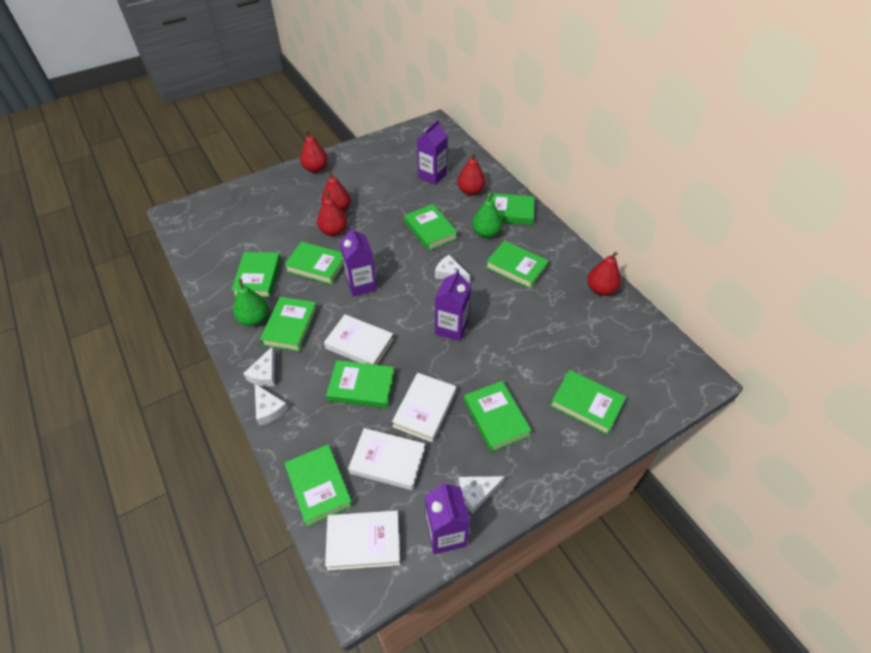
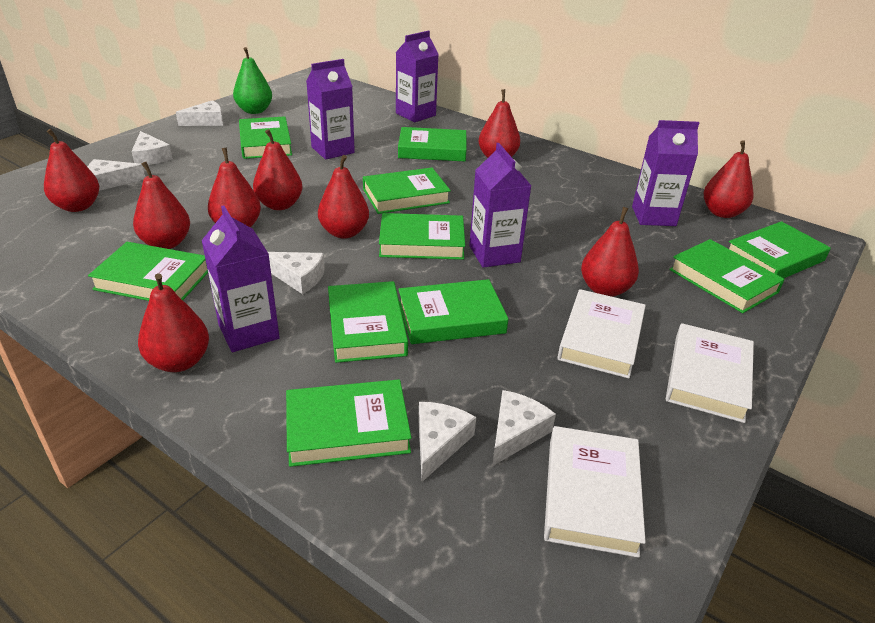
green pear: 2 -> 1
purple carton: 4 -> 5
red pear: 5 -> 9
white book: 4 -> 3
white cheese: 4 -> 6

